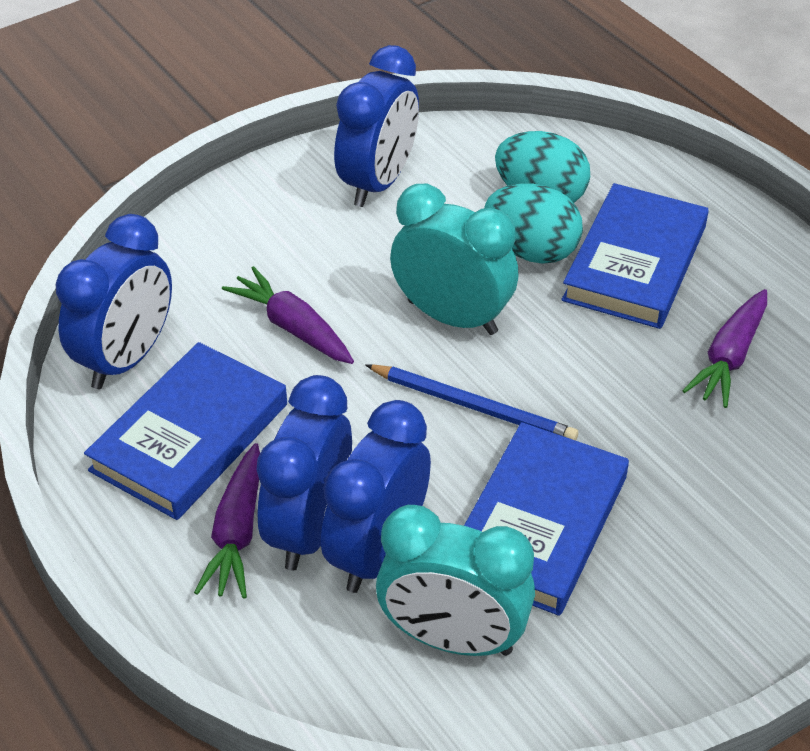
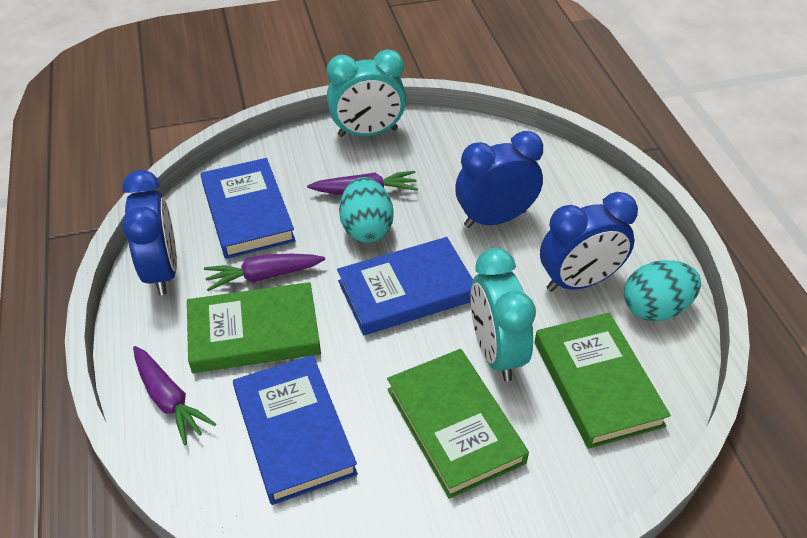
blue clock: 4 -> 3
blue pencil: 1 -> 0
green book: 0 -> 3

